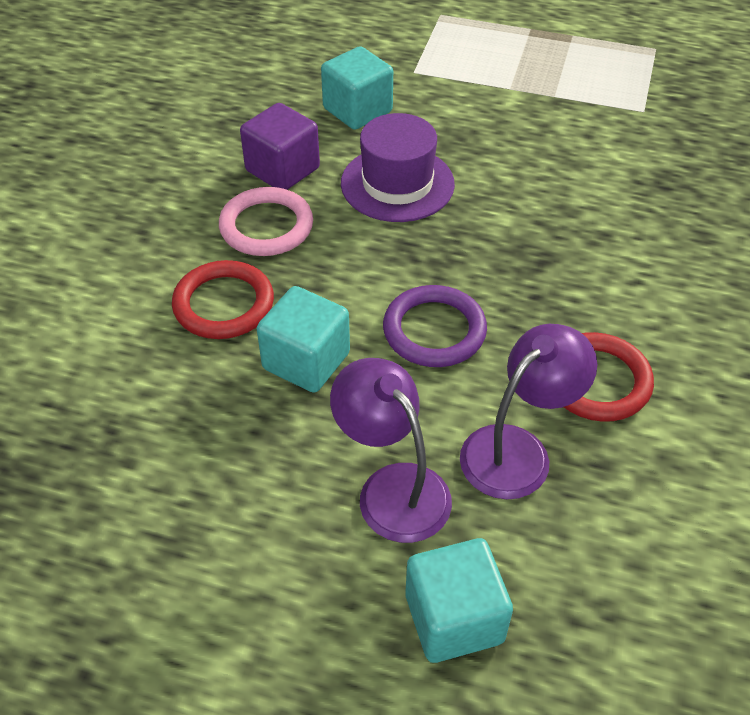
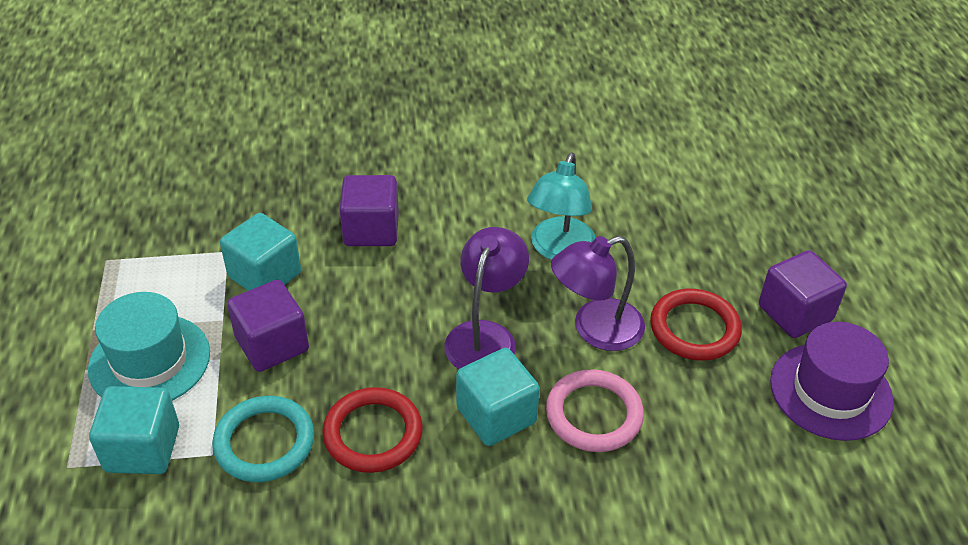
purple cube: 1 -> 3
purple ring: 1 -> 0
turquoise hat: 0 -> 1
turquoise lamp: 0 -> 1
turquoise ring: 0 -> 1

